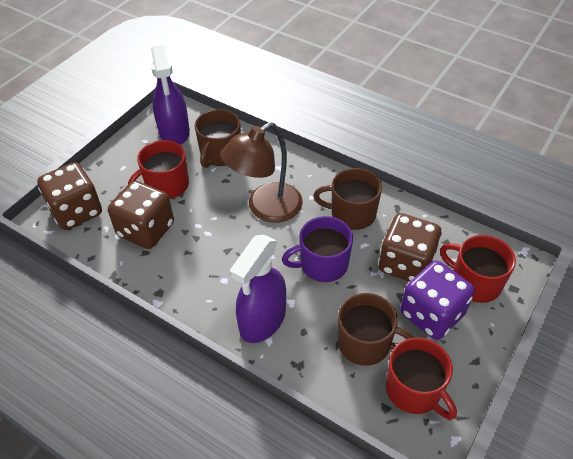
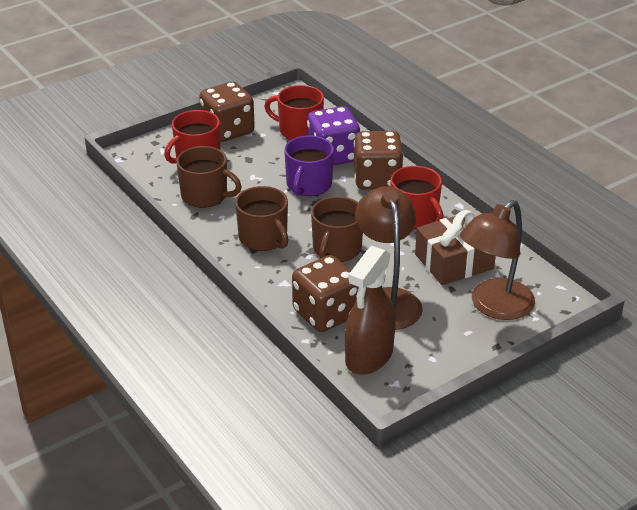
brown gift: 0 -> 1
brown lamp: 1 -> 2
brown spray bottle: 0 -> 1
purple spray bottle: 2 -> 0

